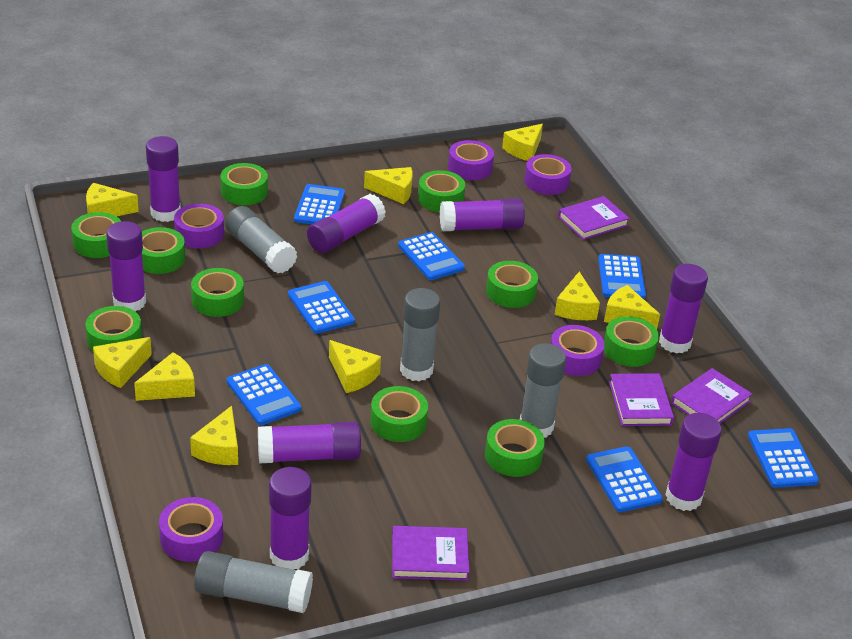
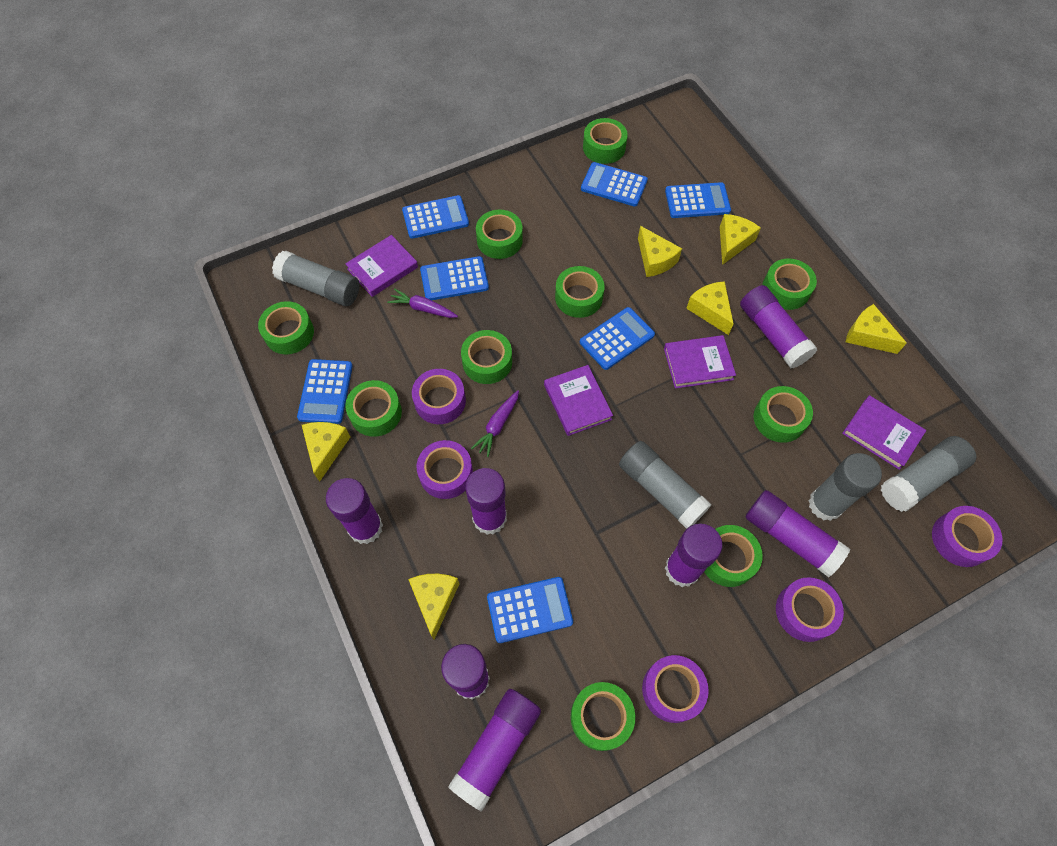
purple carrot: 0 -> 2
purple glue stick: 8 -> 7
yellow cheese: 9 -> 6

